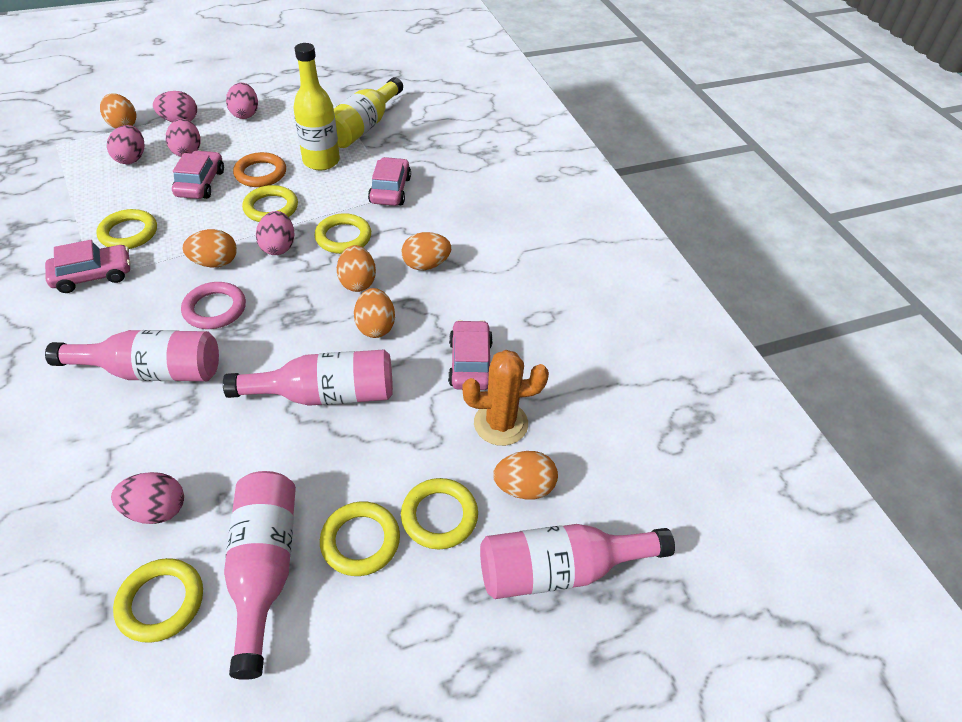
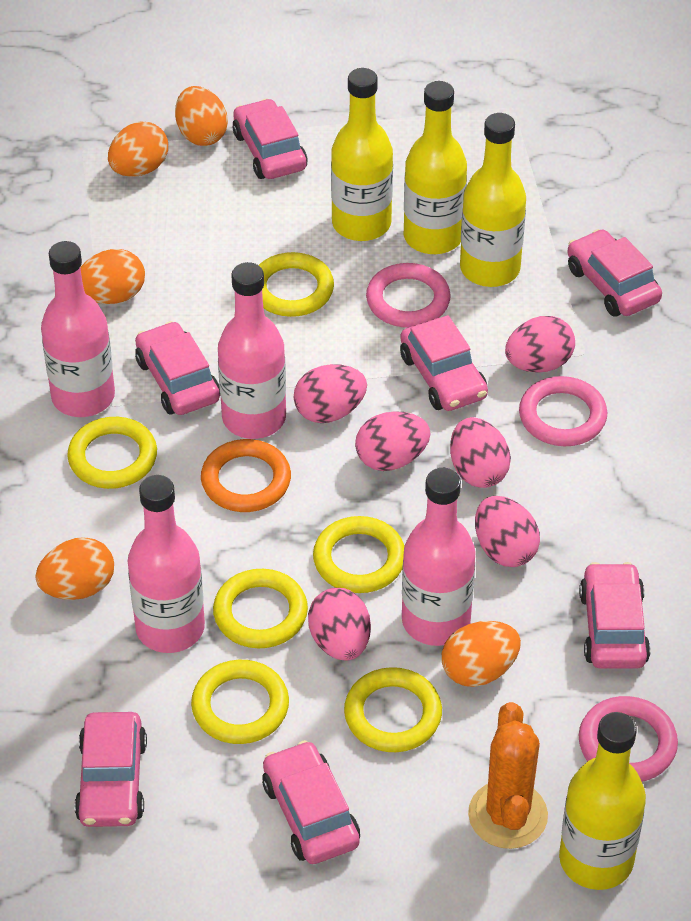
orange egg: 6 -> 5
pink car: 4 -> 7
pink ring: 1 -> 3
yellow bottle: 2 -> 4

